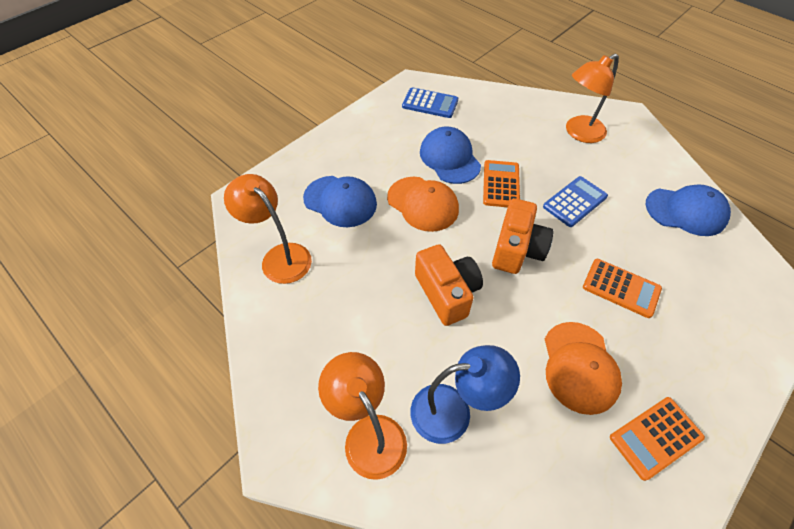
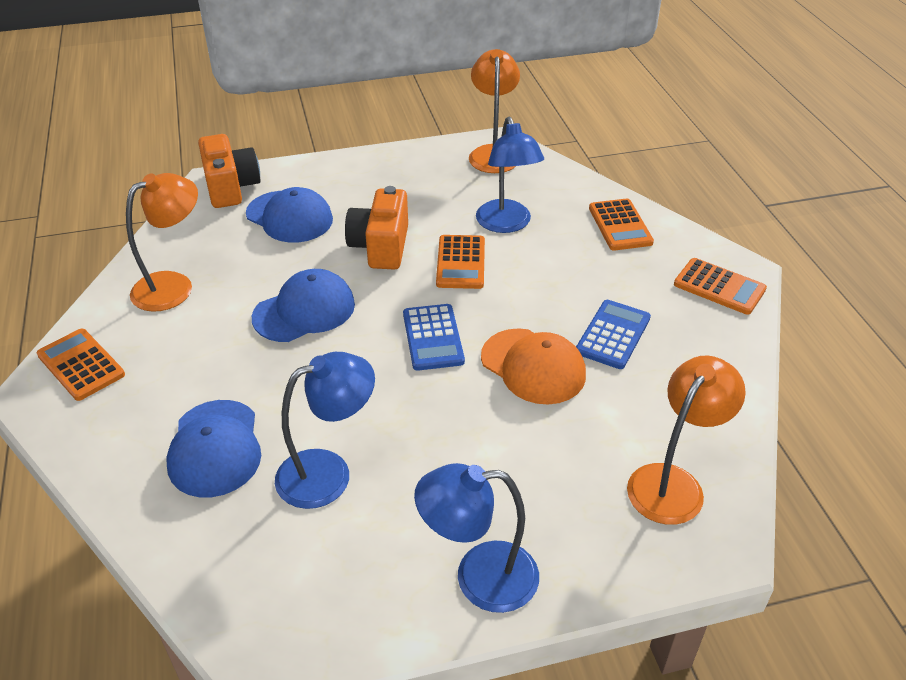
blue lamp: 1 -> 3
orange calculator: 3 -> 4
orange cap: 2 -> 1

